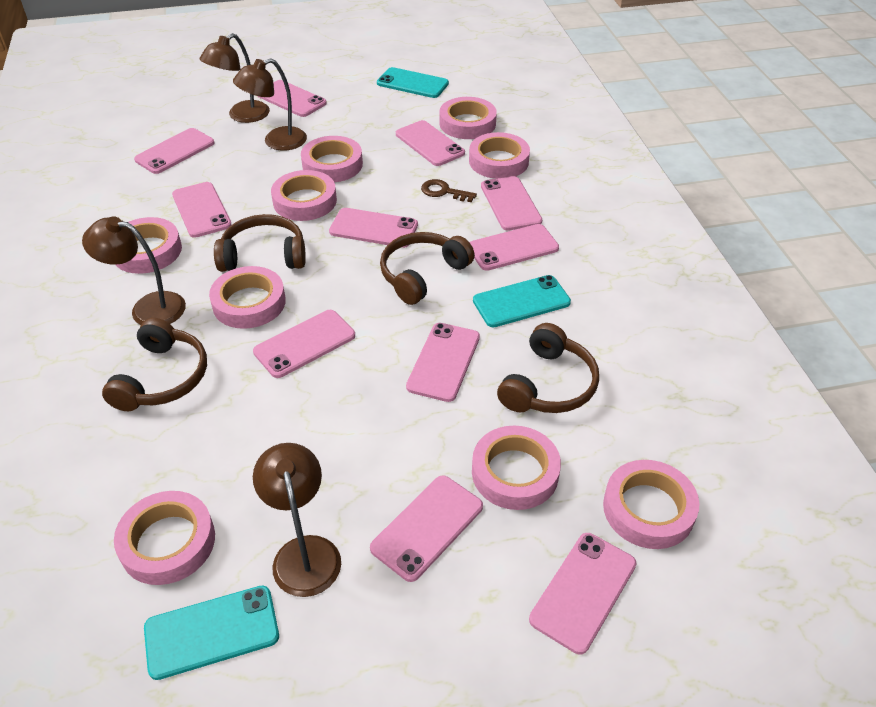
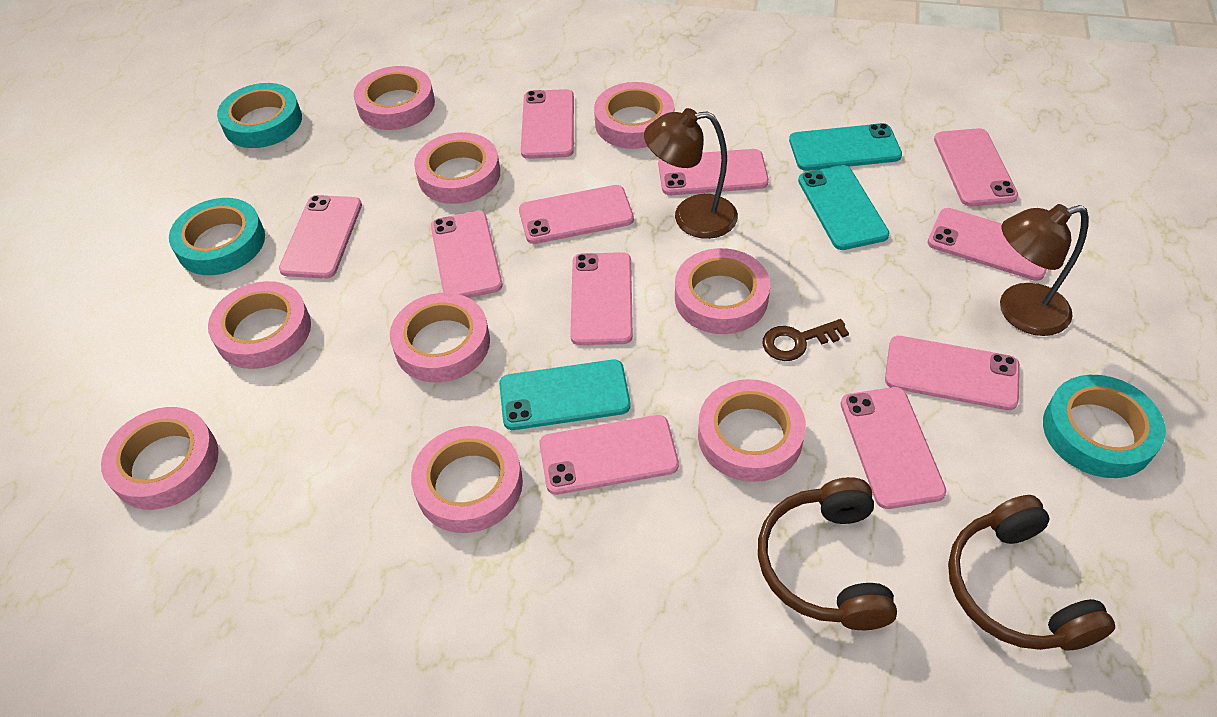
brown headphones: 4 -> 2
brown lamp: 4 -> 2
turquoise tape: 0 -> 3

